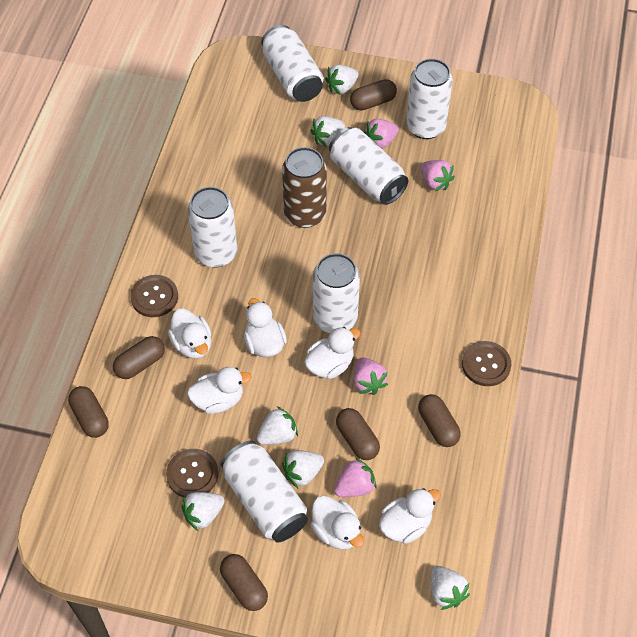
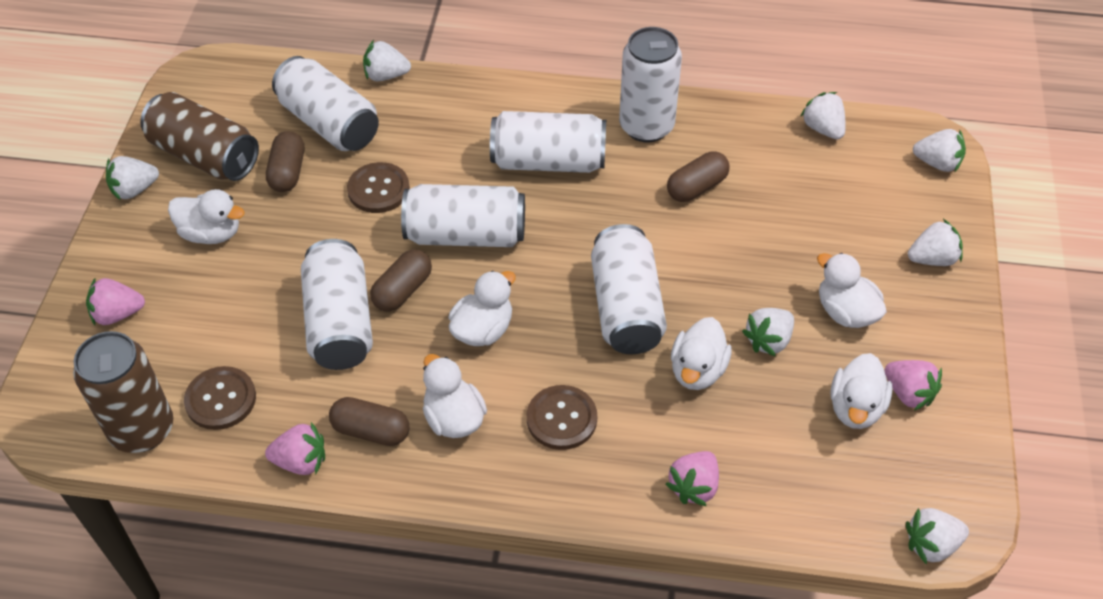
brown can: 1 -> 2
brown capsule: 6 -> 4
white strawberry: 6 -> 7

